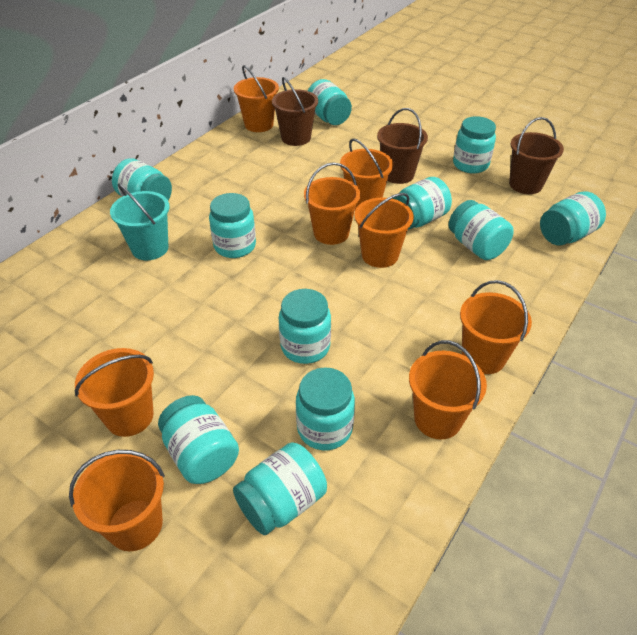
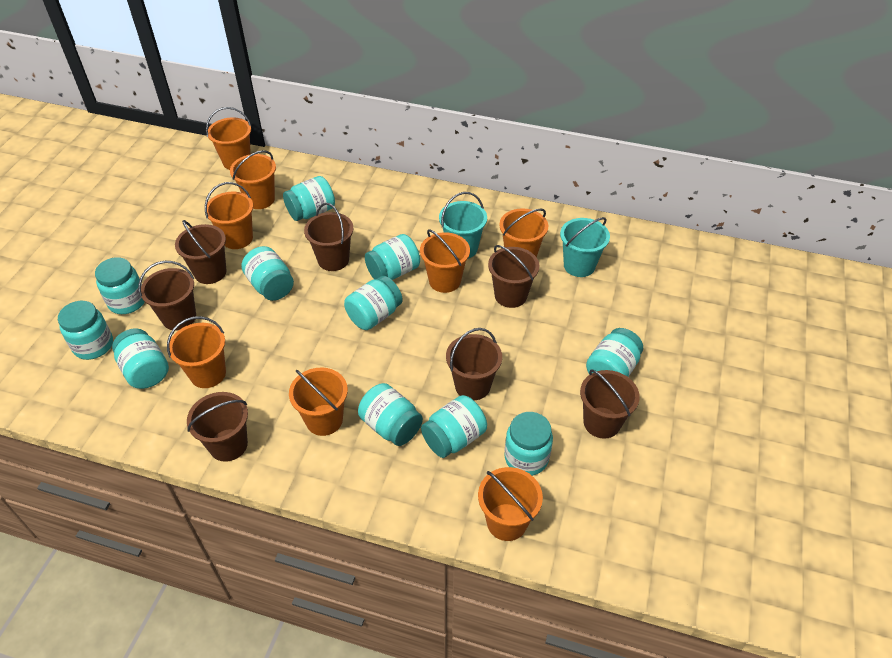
brown bucket: 3 -> 7
turquoise bucket: 1 -> 2

